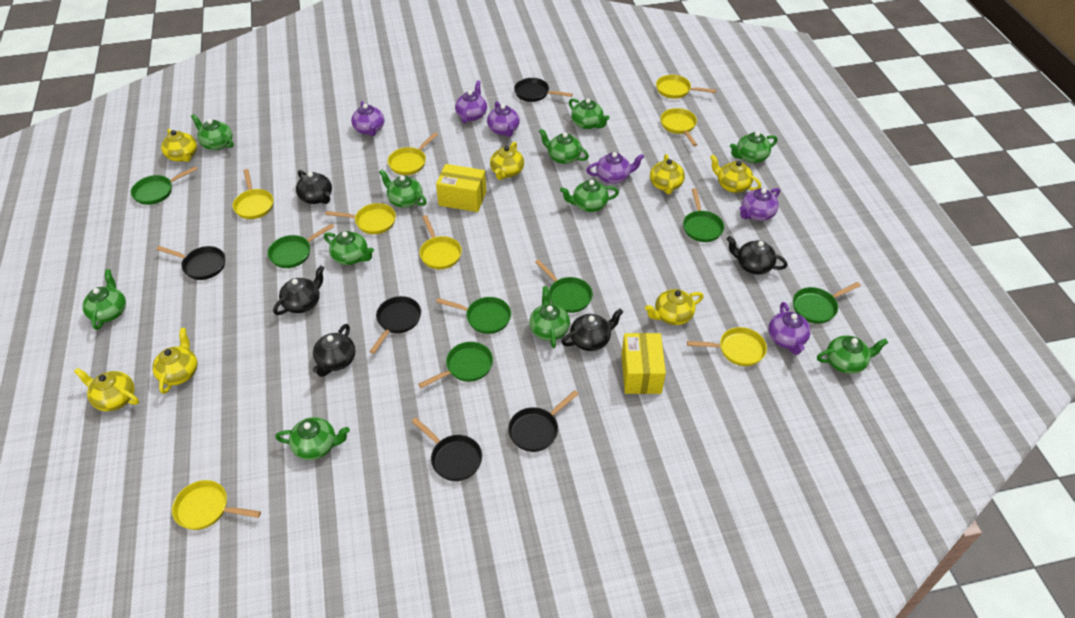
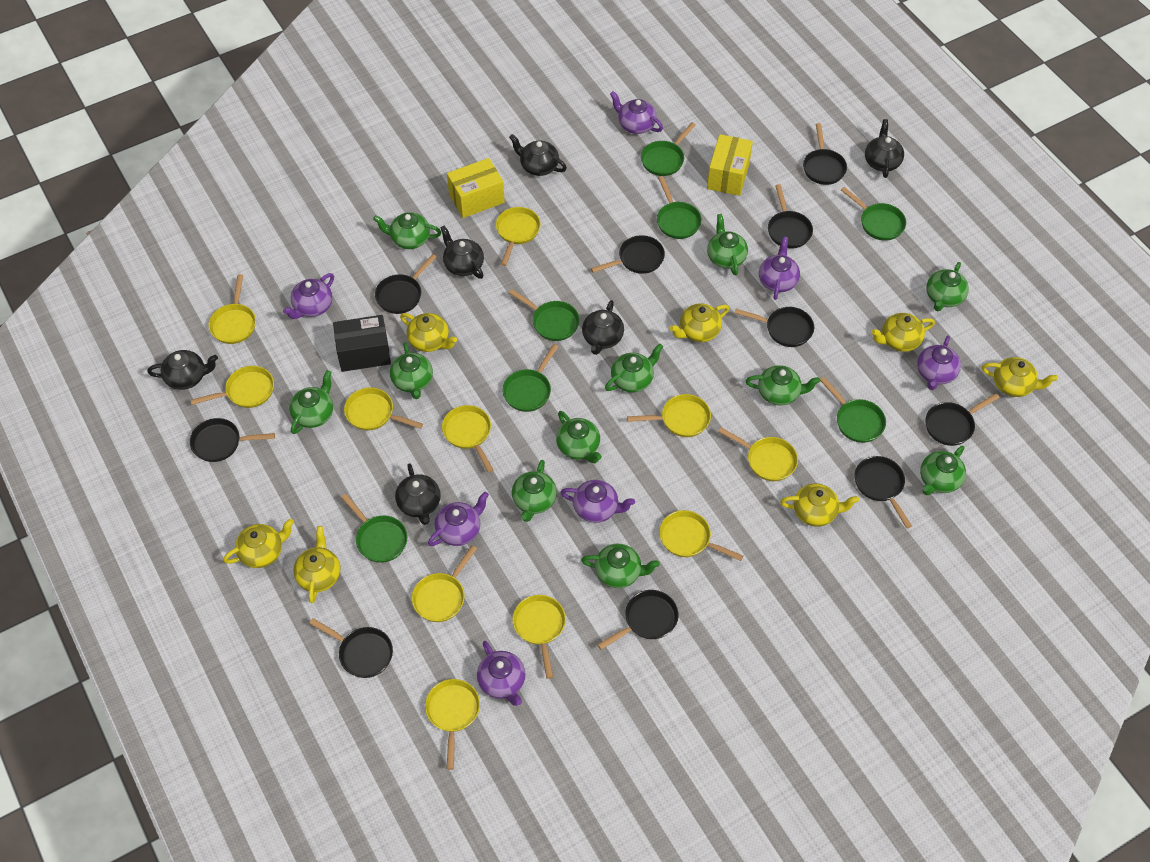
black box: 0 -> 1
black pan: 5 -> 10
black teapot: 5 -> 6
purple teapot: 6 -> 7
yellow pan: 8 -> 11

